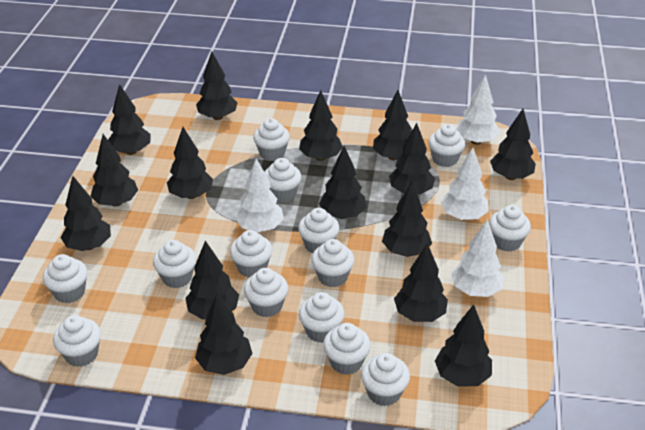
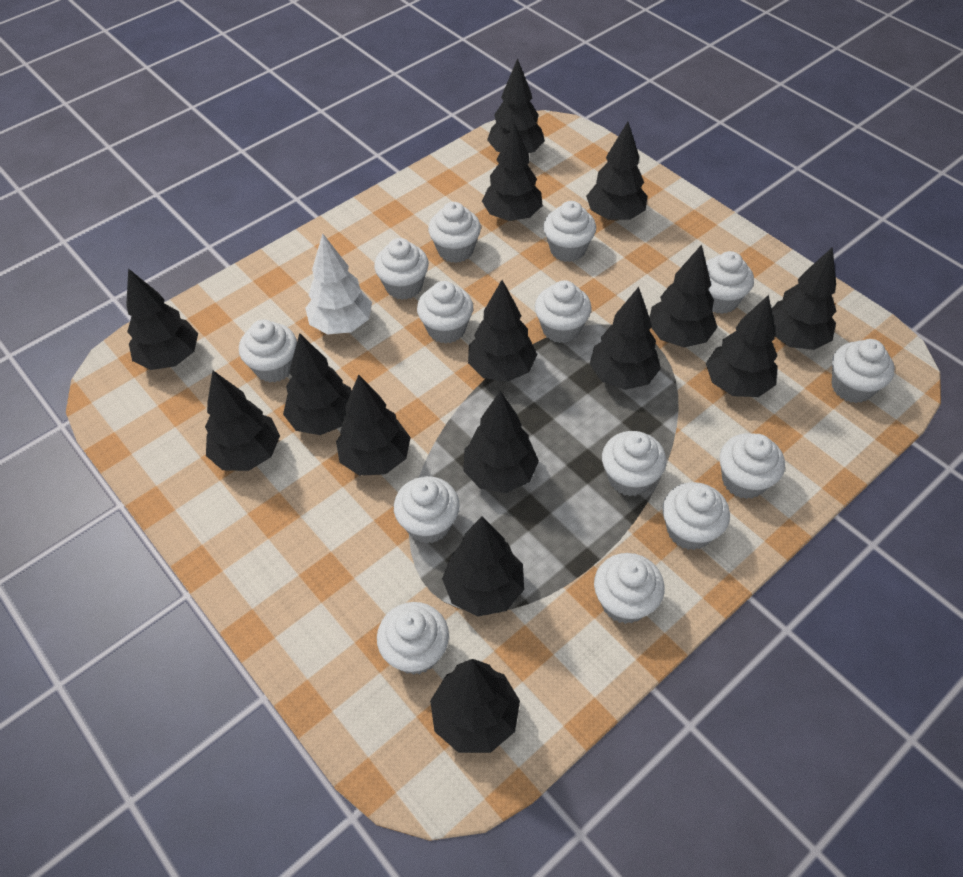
white tree: 4 -> 1

